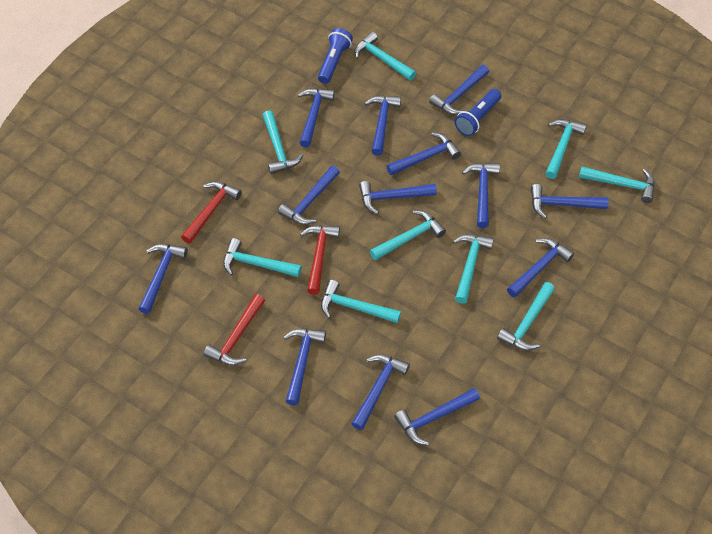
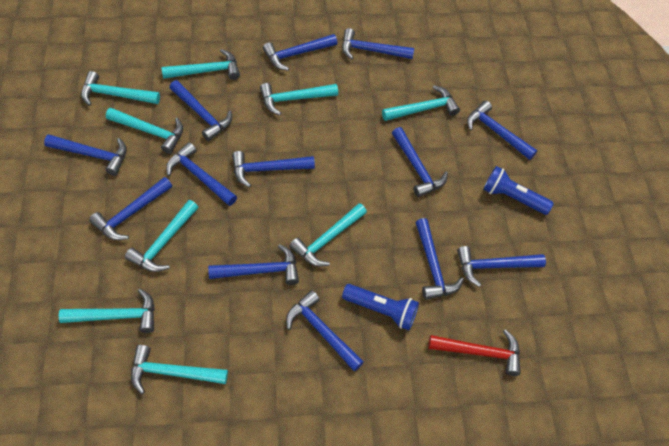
red hammer: 3 -> 1

